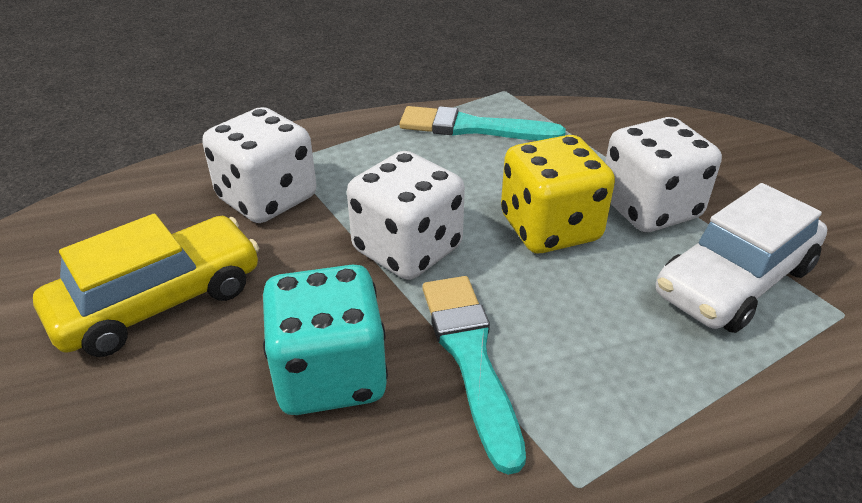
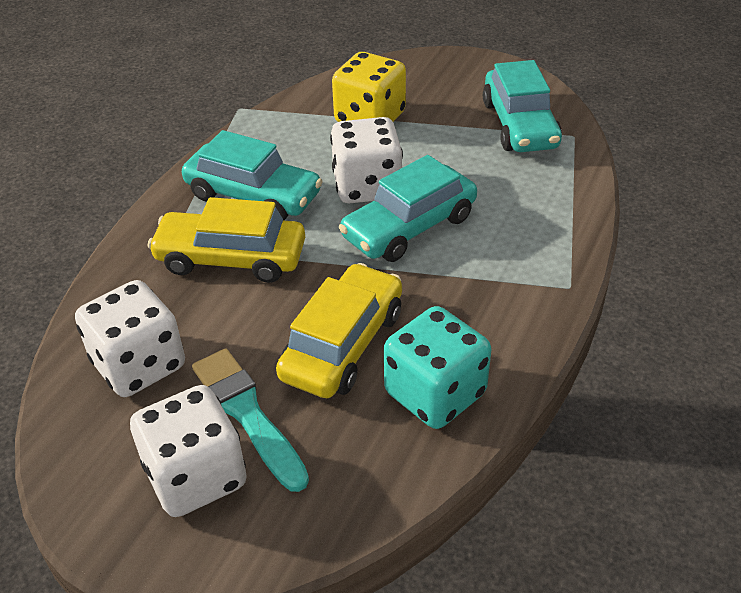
turquoise brush: 2 -> 1
turquoise car: 0 -> 3
white car: 1 -> 0
yellow car: 1 -> 2

